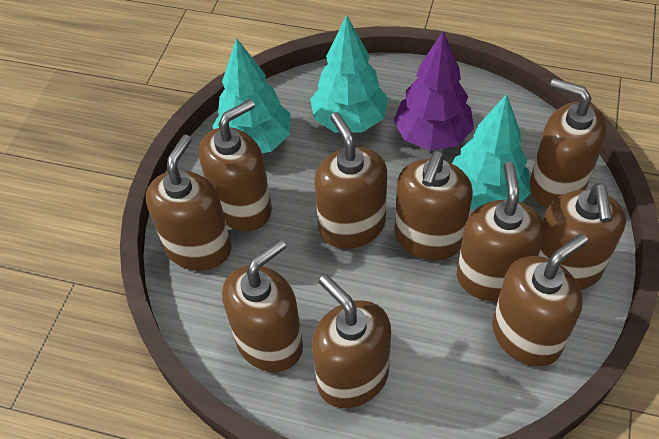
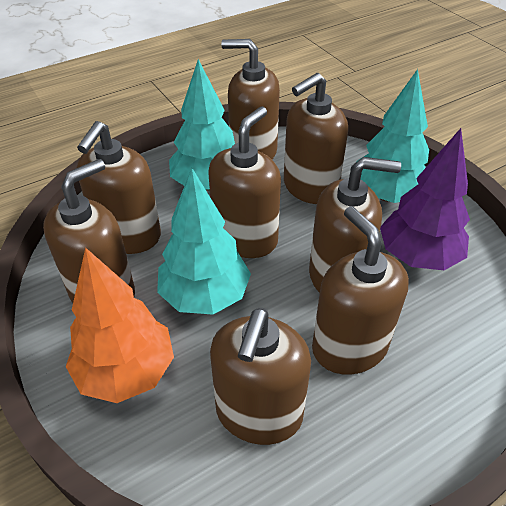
brown soap dispenser: 10 -> 8
orange tree: 0 -> 1

